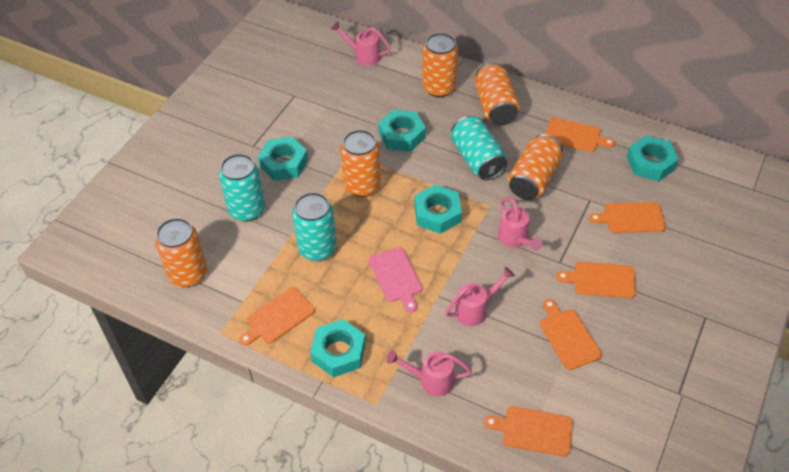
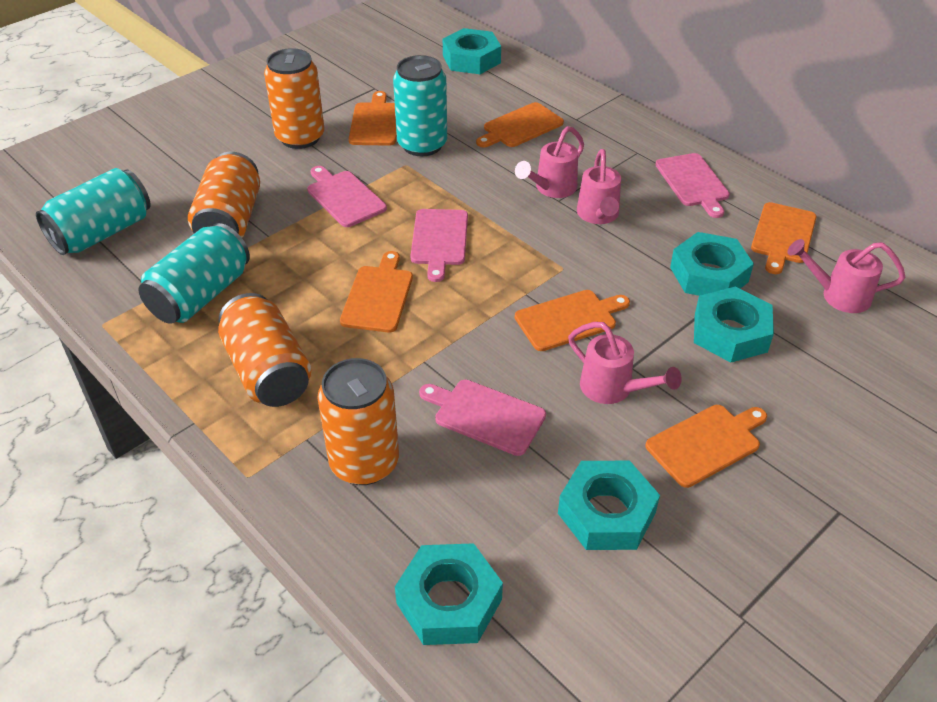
orange can: 5 -> 4
pink cutting board: 1 -> 4

